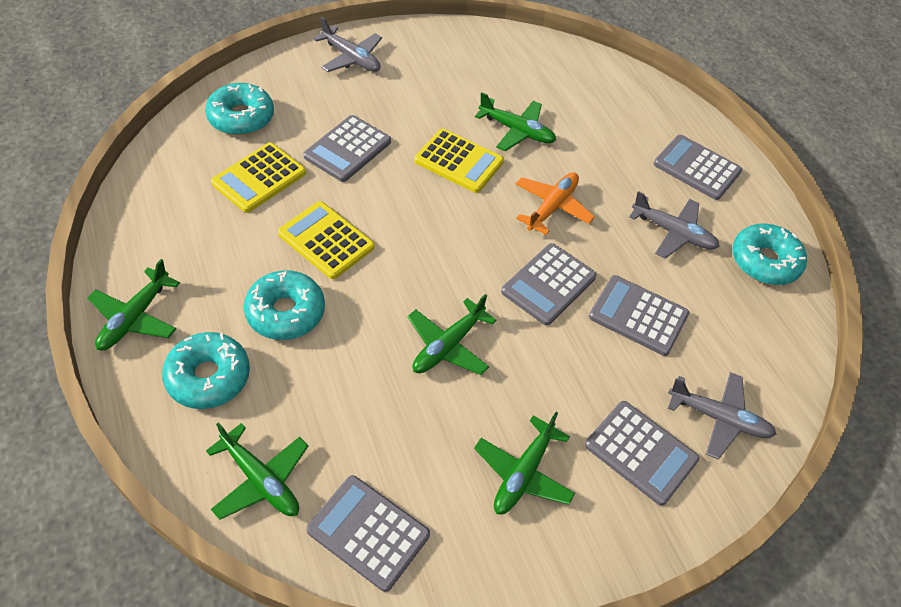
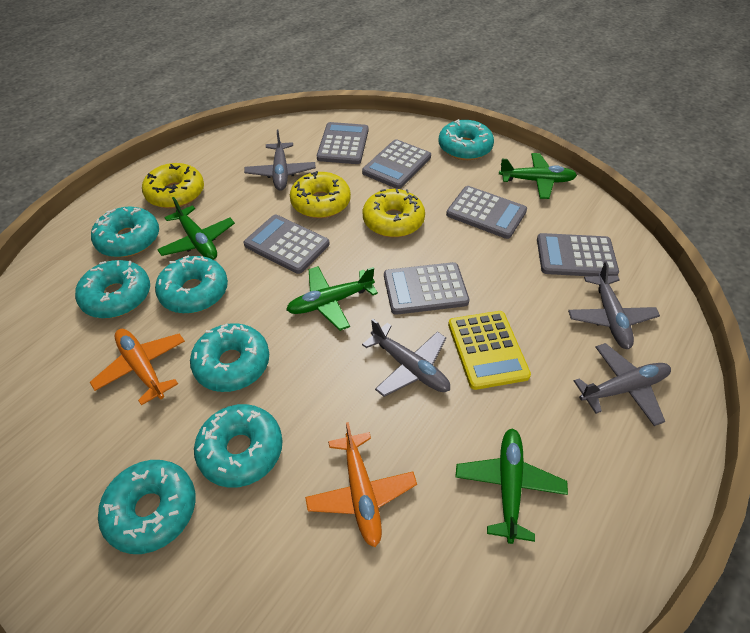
green plane: 5 -> 4
grey plane: 3 -> 4
orange plane: 1 -> 2
turquoise donut: 4 -> 7
yellow calculator: 3 -> 1
yellow donut: 0 -> 3

